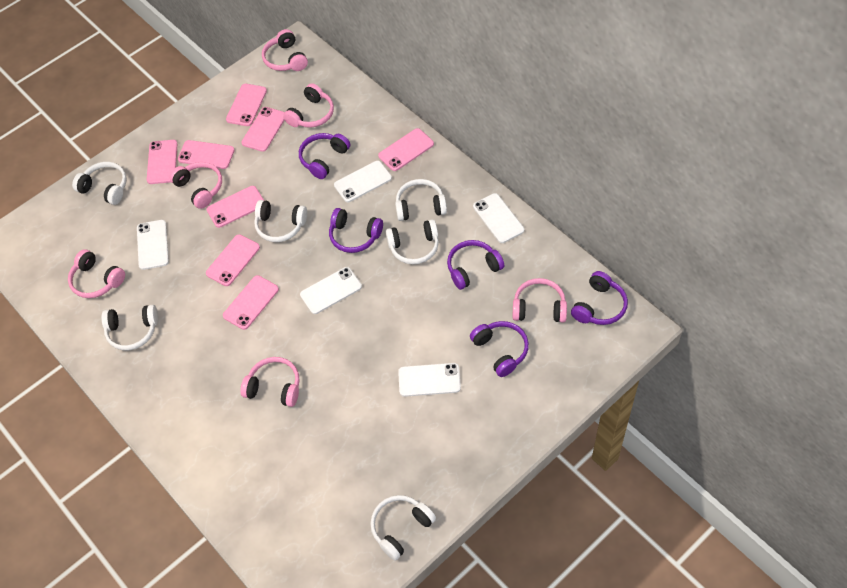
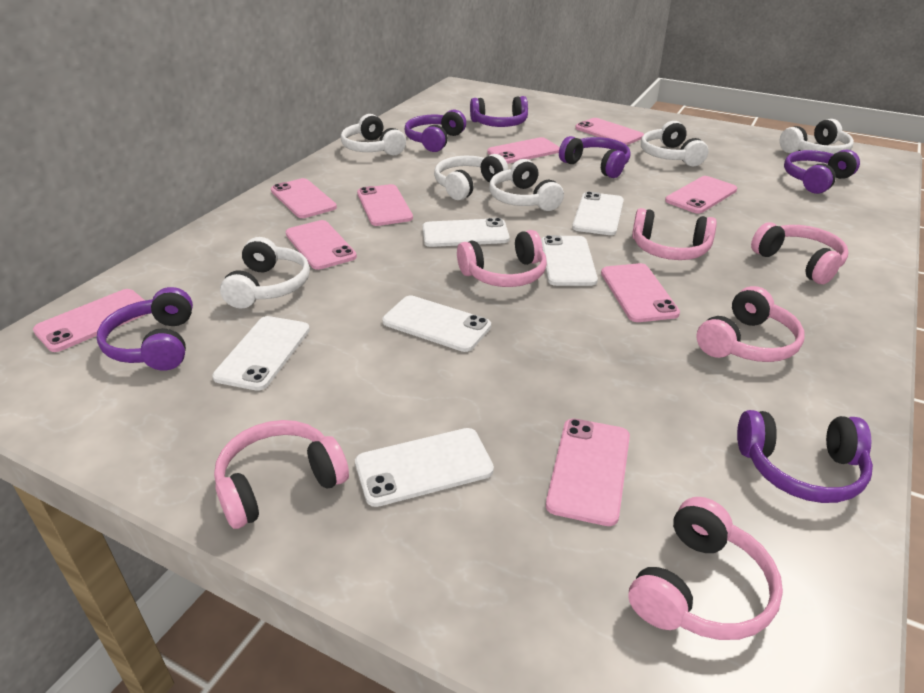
pink phone: 8 -> 9
purple headphones: 5 -> 6
white phone: 5 -> 6

